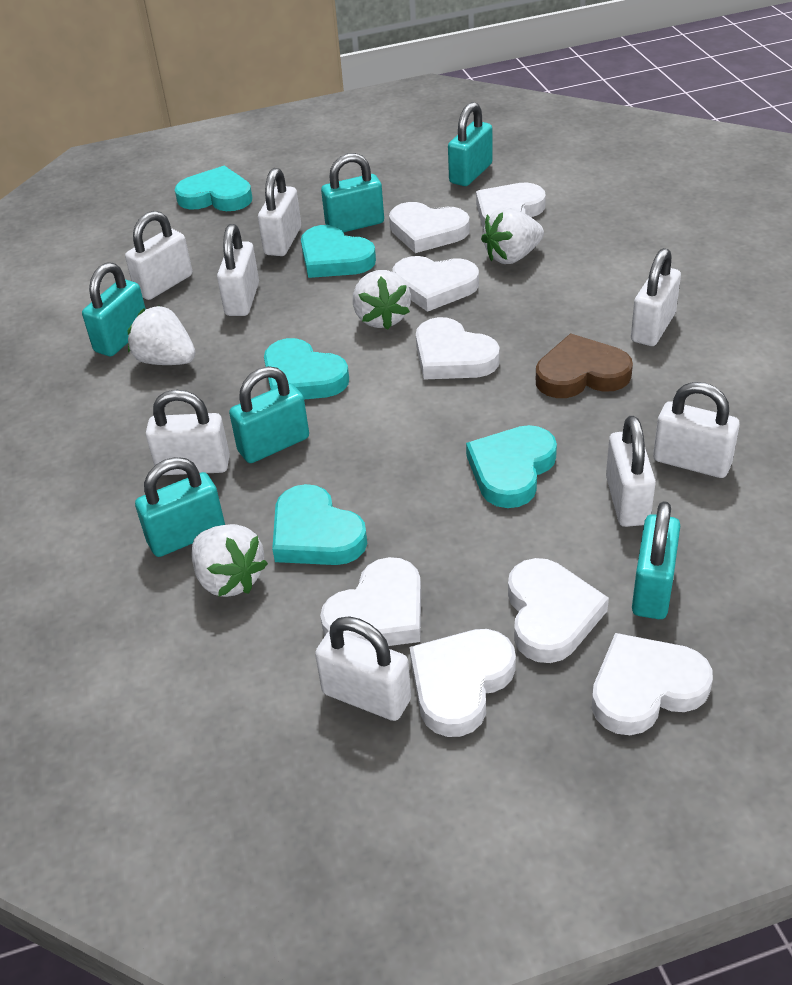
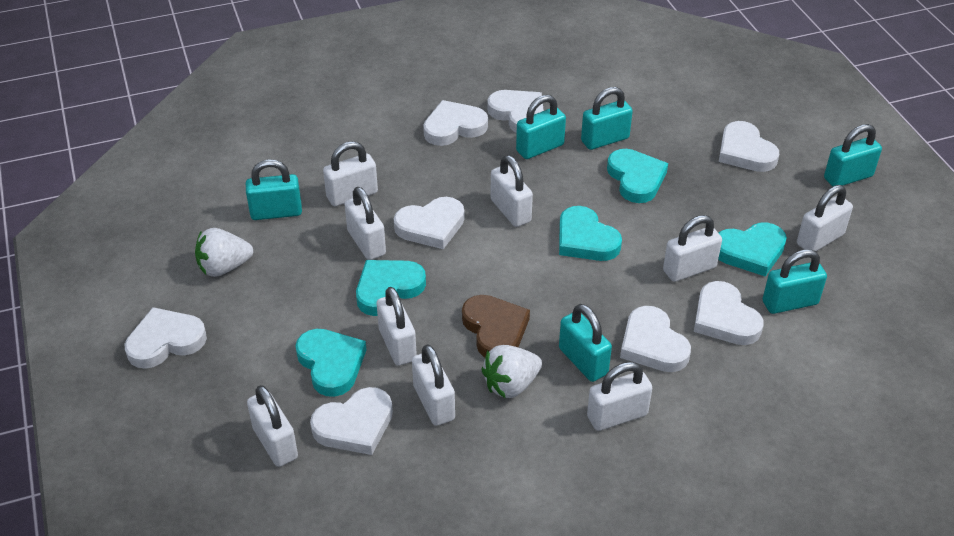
white padlock: 8 -> 9
white strawberry: 4 -> 2

